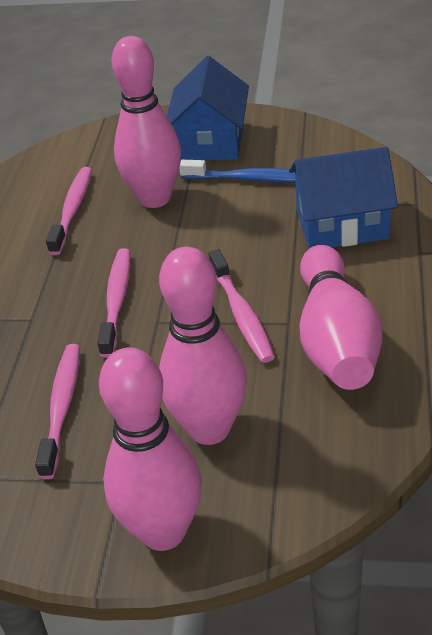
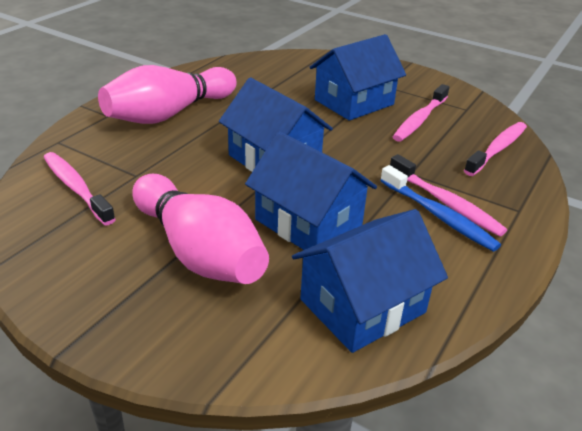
blue house: 2 -> 4
pink bowling pin: 4 -> 2

